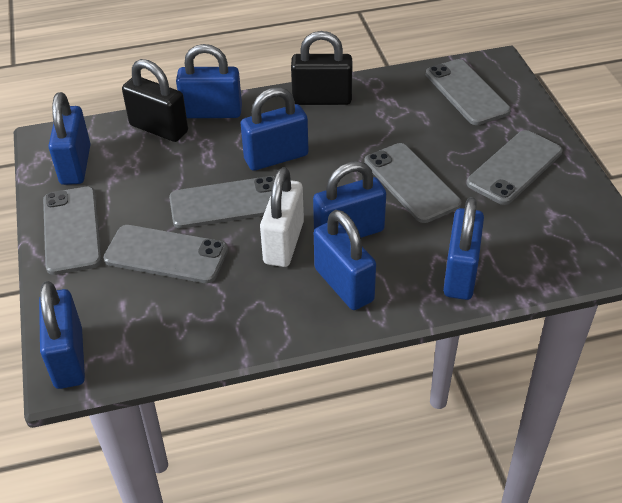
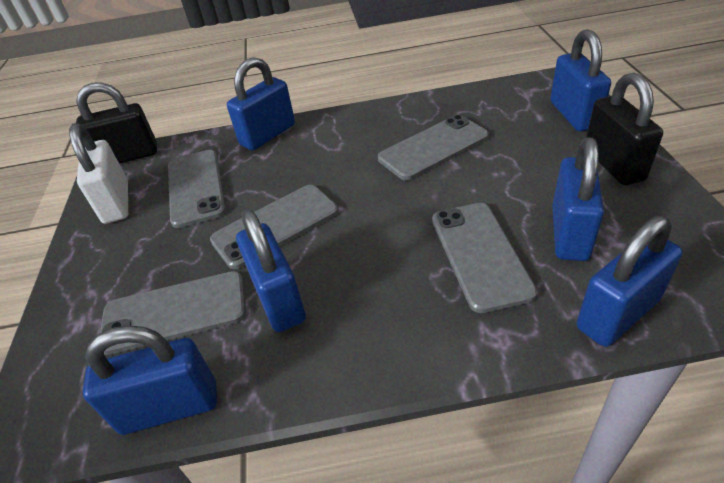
blue padlock: 7 -> 6
grey phone: 6 -> 5

